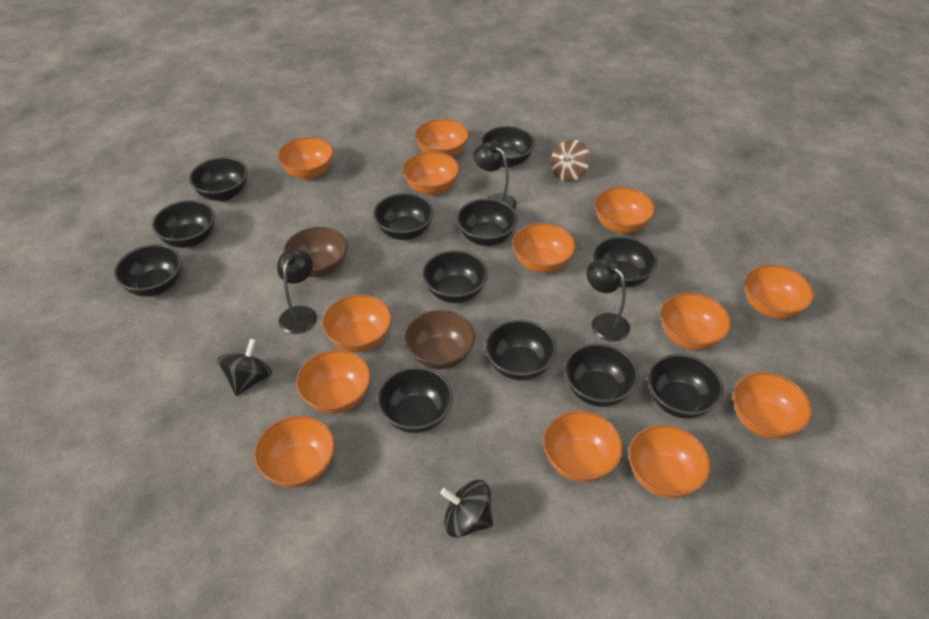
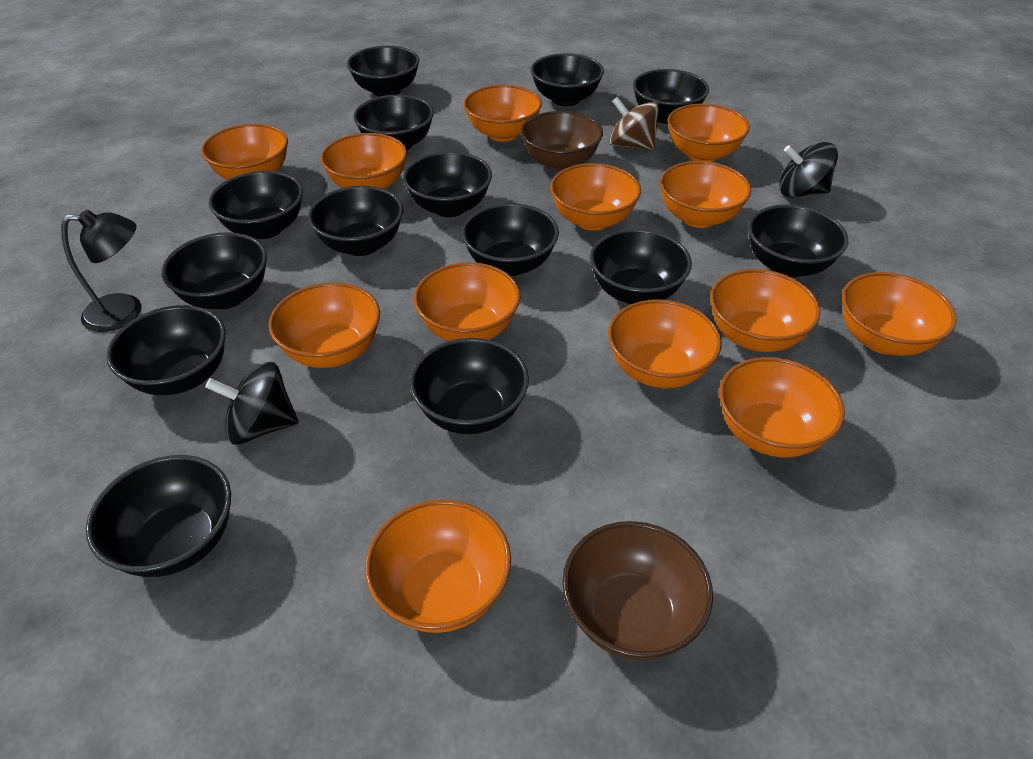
black bowl: 12 -> 14
black lamp: 3 -> 1

